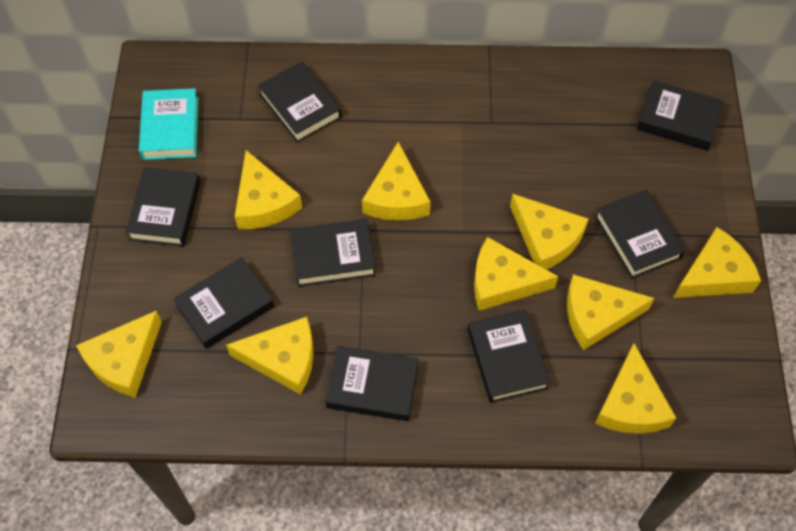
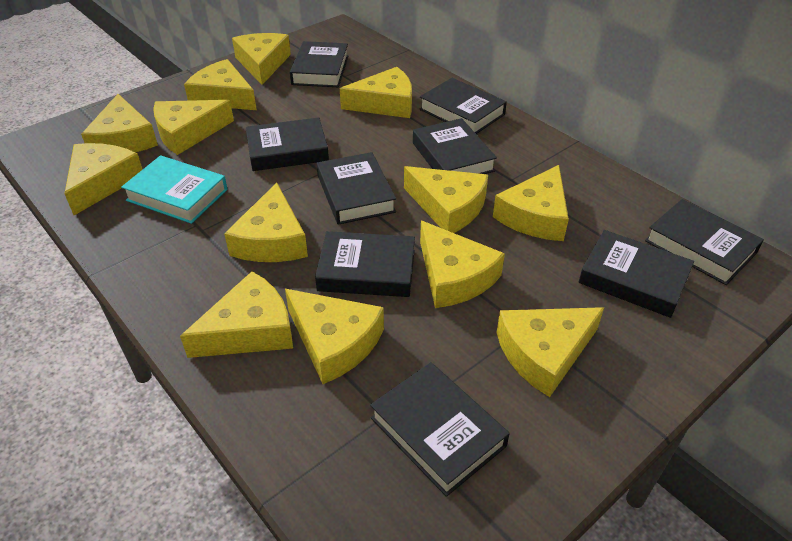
black book: 8 -> 9
yellow cheese: 9 -> 13

